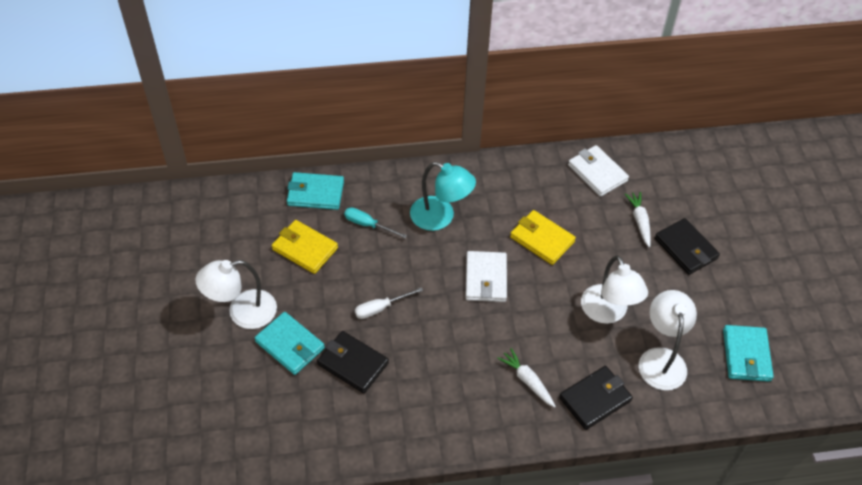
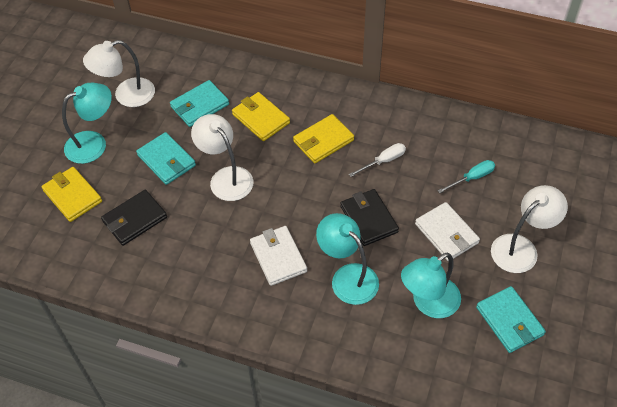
black wallet: 3 -> 2
turquoise lamp: 1 -> 3
white carrot: 2 -> 0
yellow wallet: 2 -> 3

